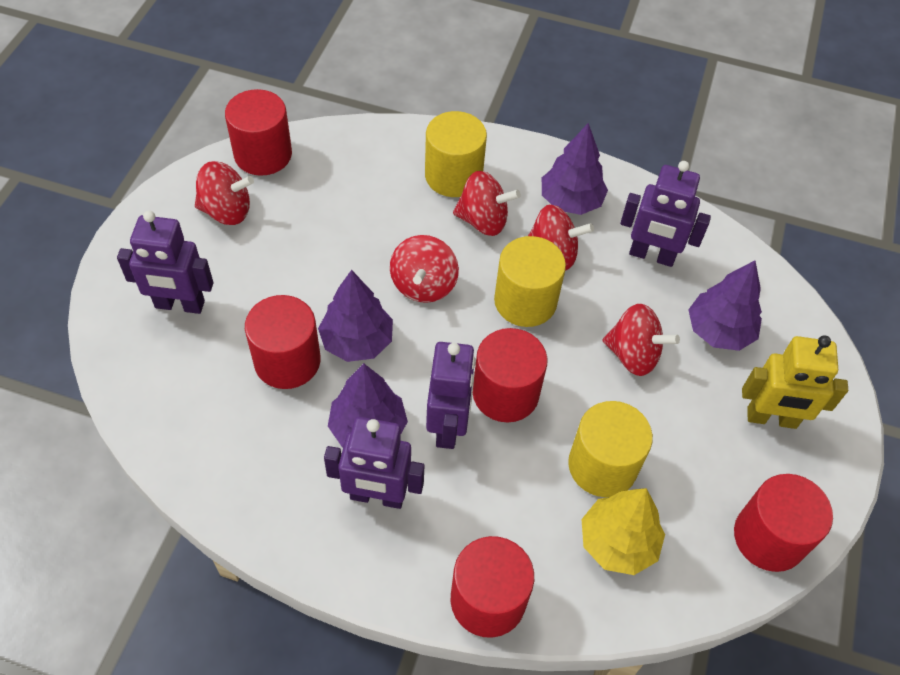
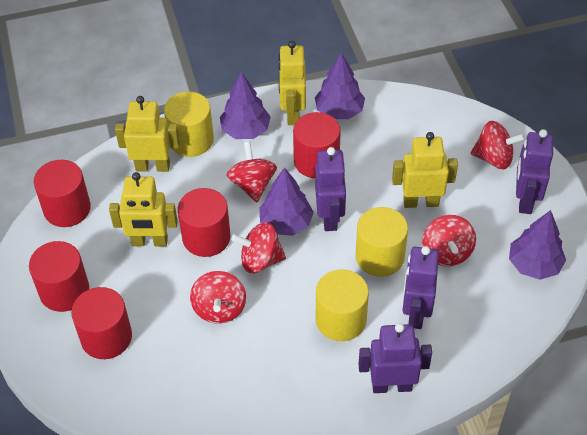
yellow robot: 1 -> 4
yellow tree: 1 -> 0

